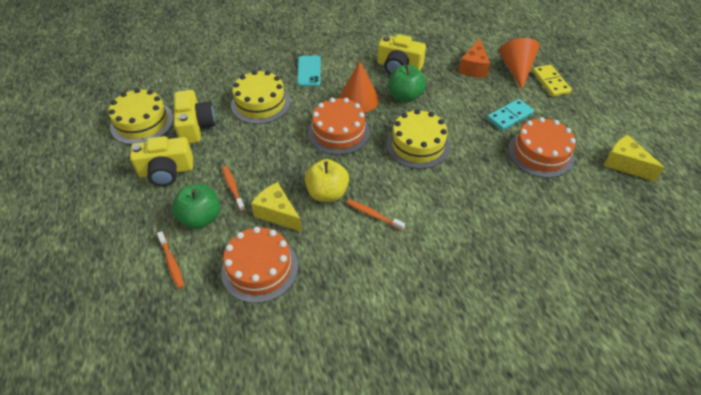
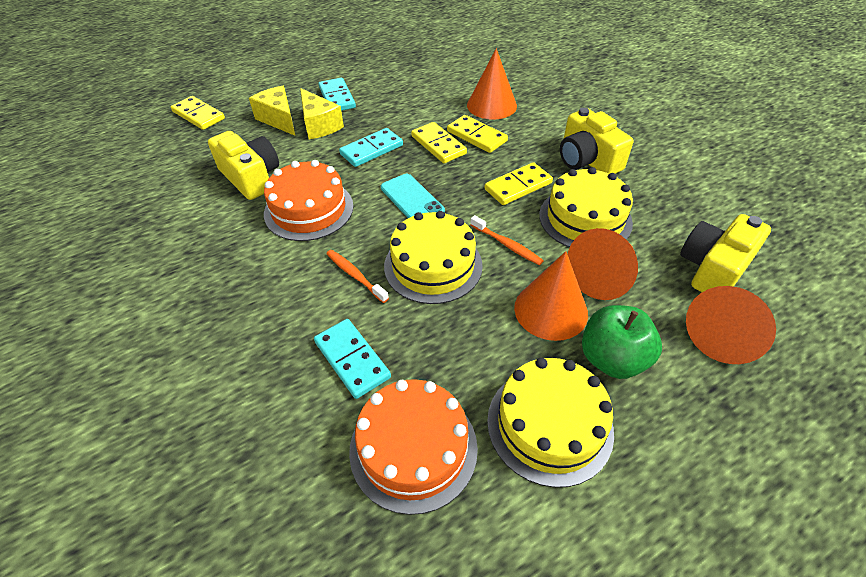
green apple: 2 -> 1
orange cake: 3 -> 2
orange cheese: 1 -> 0
orange cone: 2 -> 4
orange toothbrush: 3 -> 2
turquoise domino: 1 -> 3
yellow apple: 1 -> 0
yellow domino: 1 -> 4

